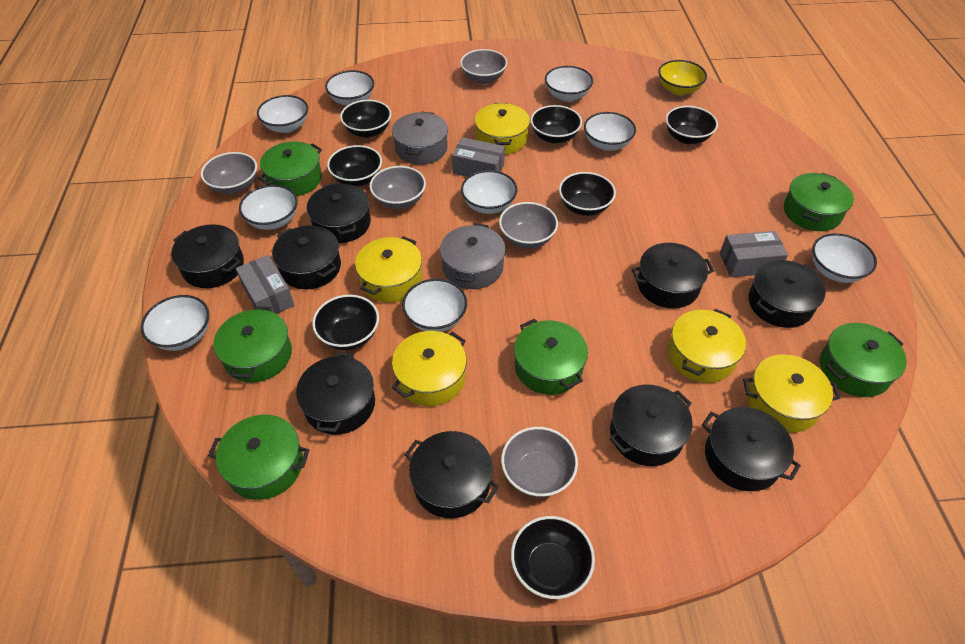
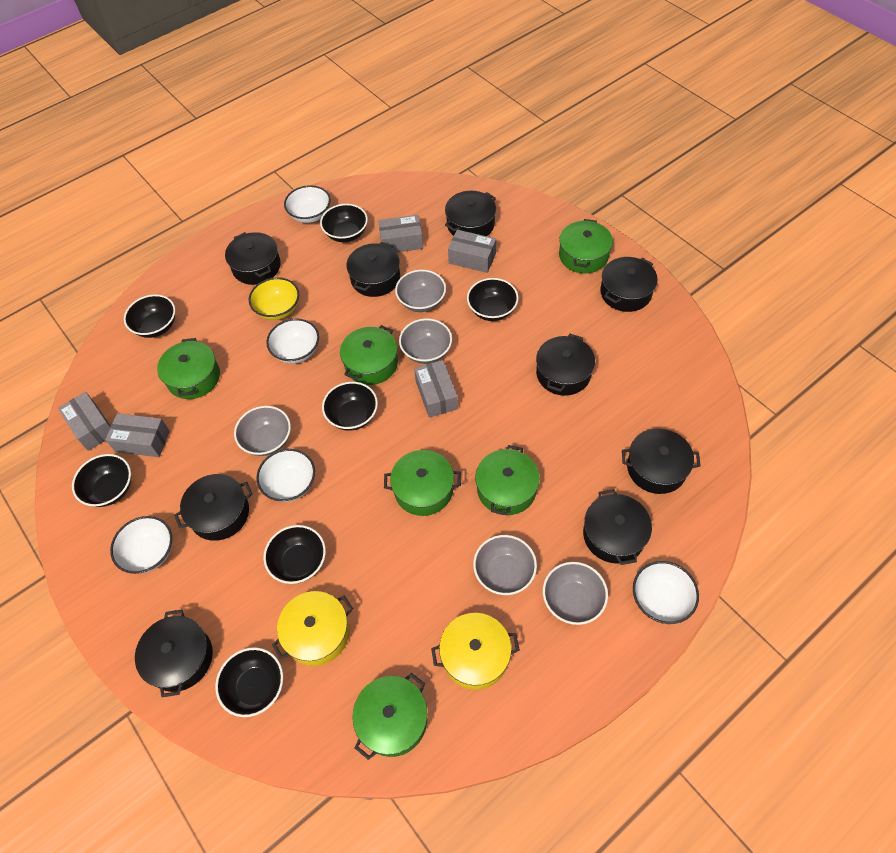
grey box: 3 -> 5
grey pot: 2 -> 0
white bowl: 9 -> 5
yellow pot: 5 -> 2

